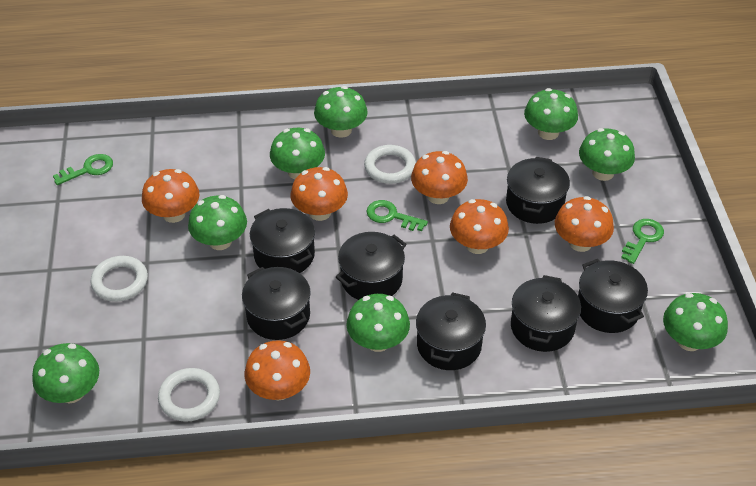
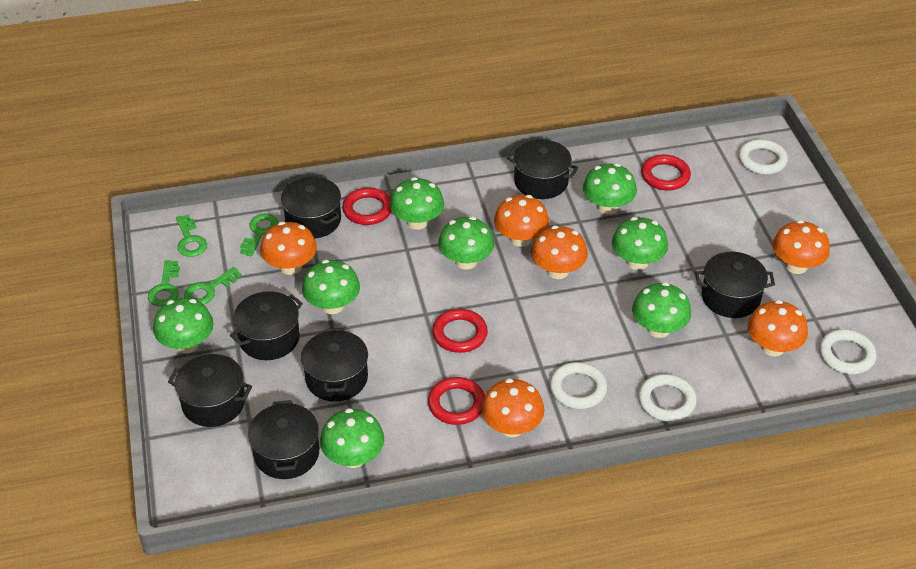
green key: 3 -> 4
red ring: 0 -> 4
white ring: 3 -> 4

